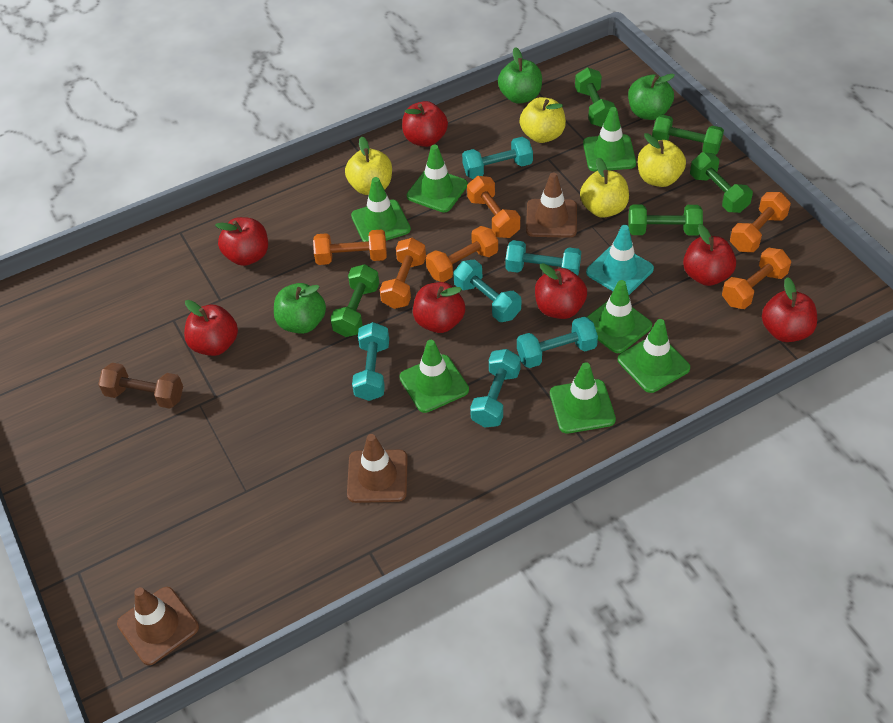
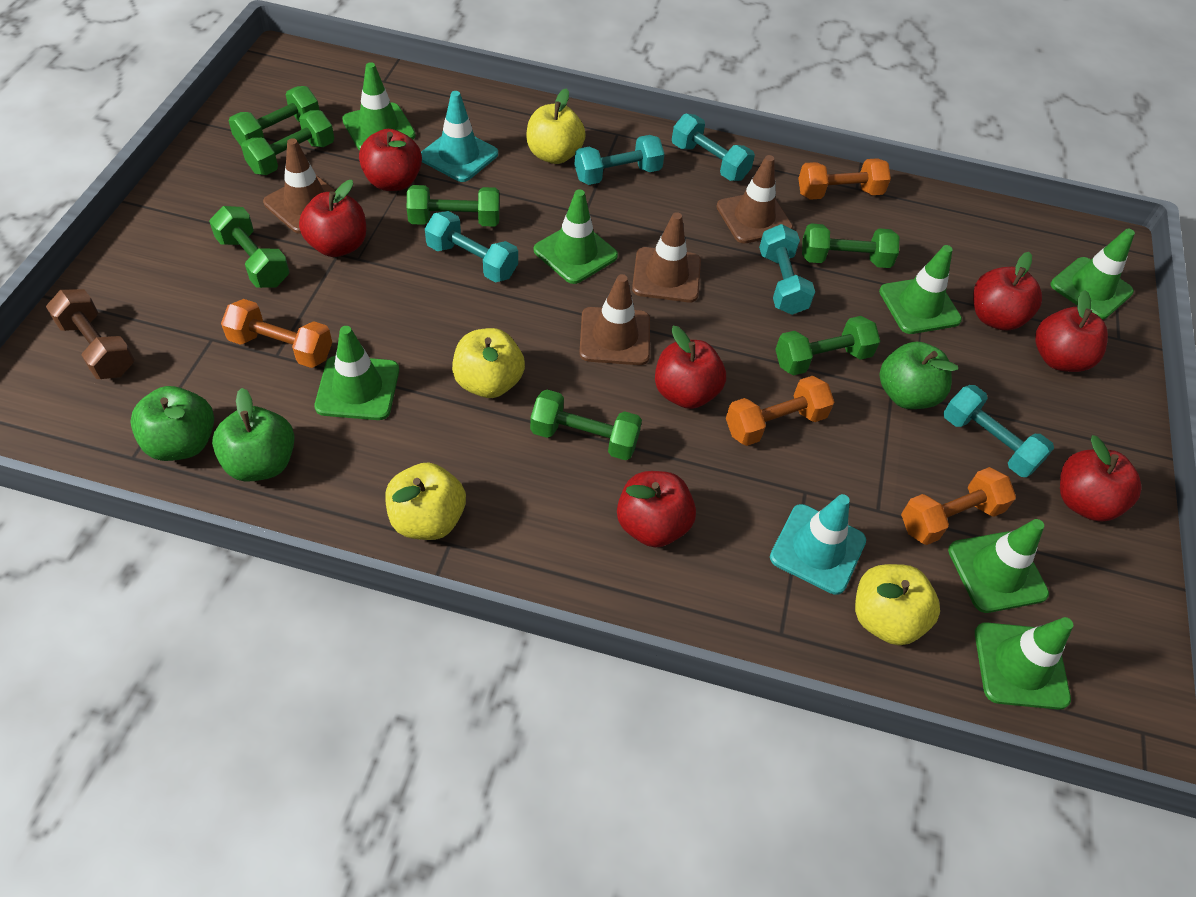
brown traffic cone: 3 -> 4
green dumbbell: 5 -> 7
orange dumbbell: 6 -> 4
turquoise dumbbell: 6 -> 5
turquoise traffic cone: 1 -> 2

